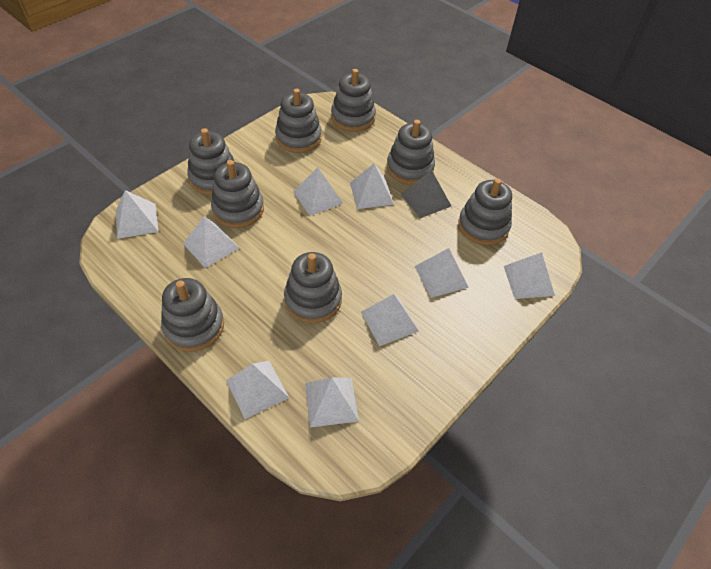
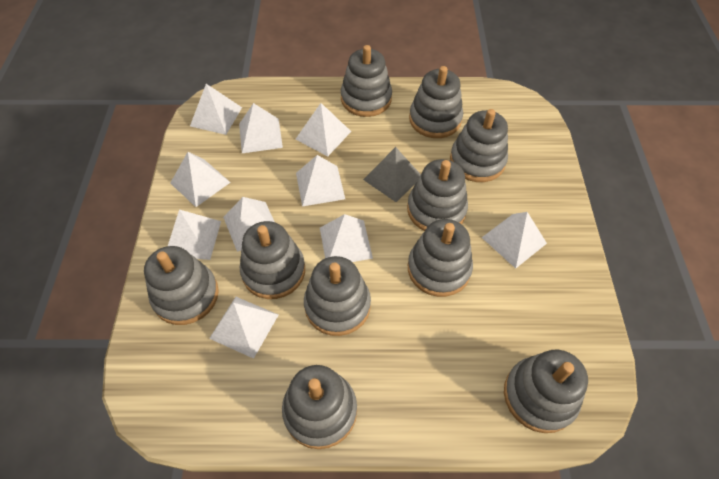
grey stacking toy: 8 -> 10
white pyramid: 9 -> 10

